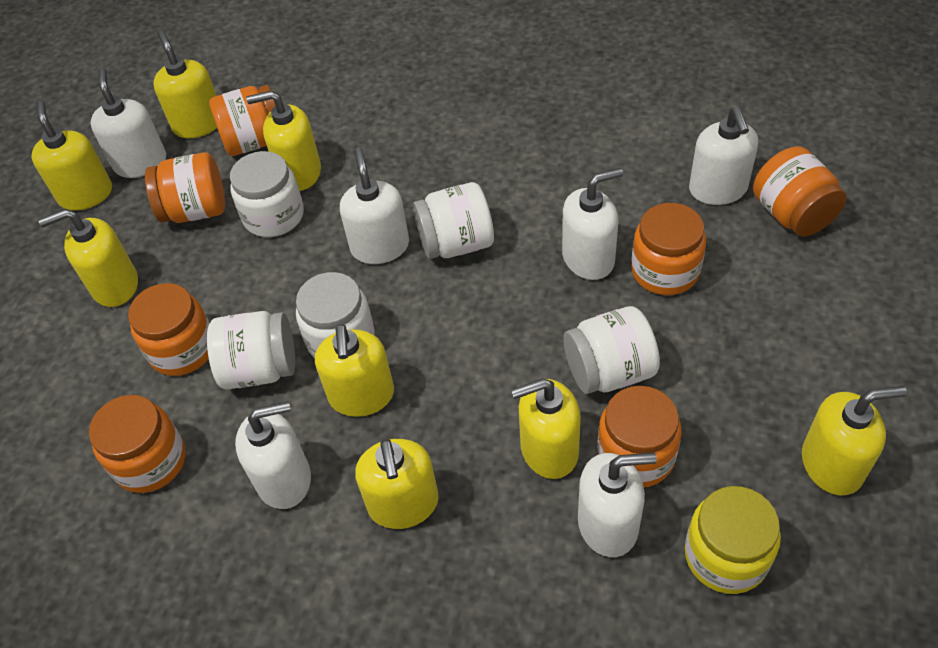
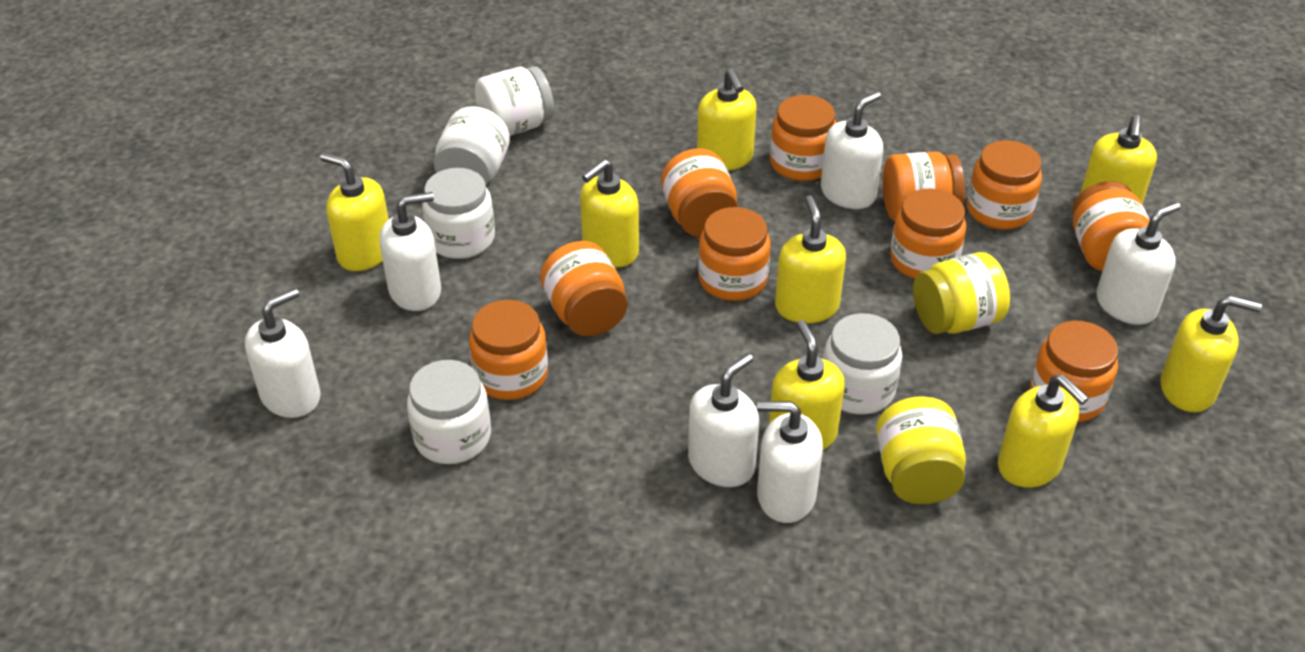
orange jar: 7 -> 10
yellow jar: 1 -> 2

